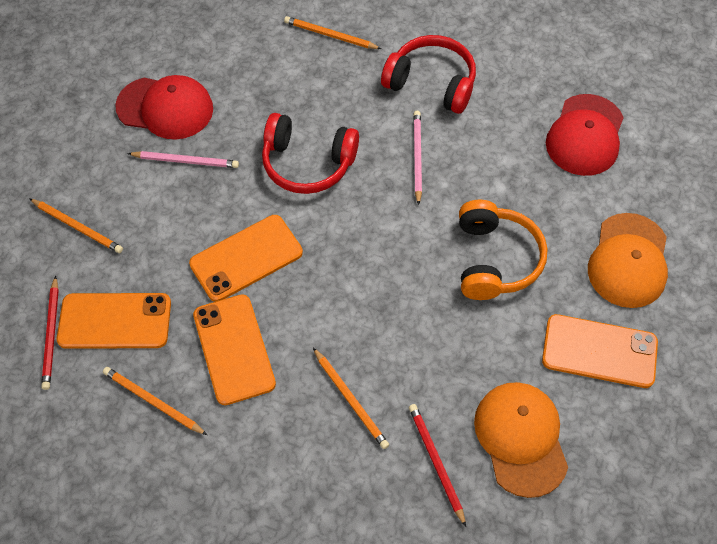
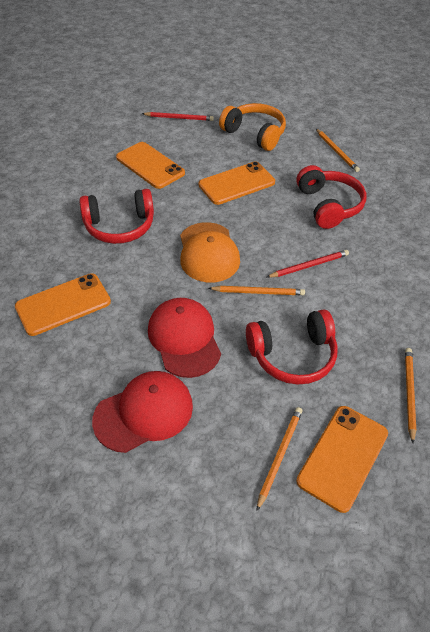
orange cap: 2 -> 1
pink pencil: 2 -> 0
red headphones: 2 -> 3

